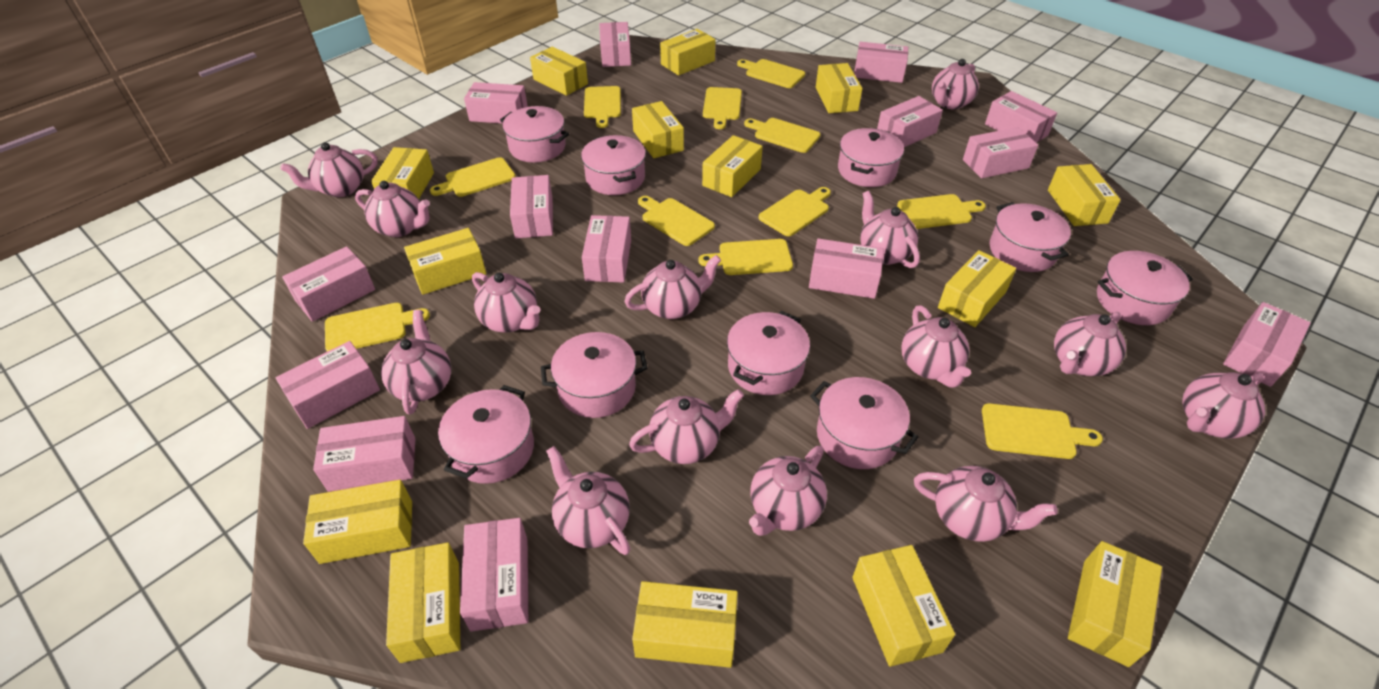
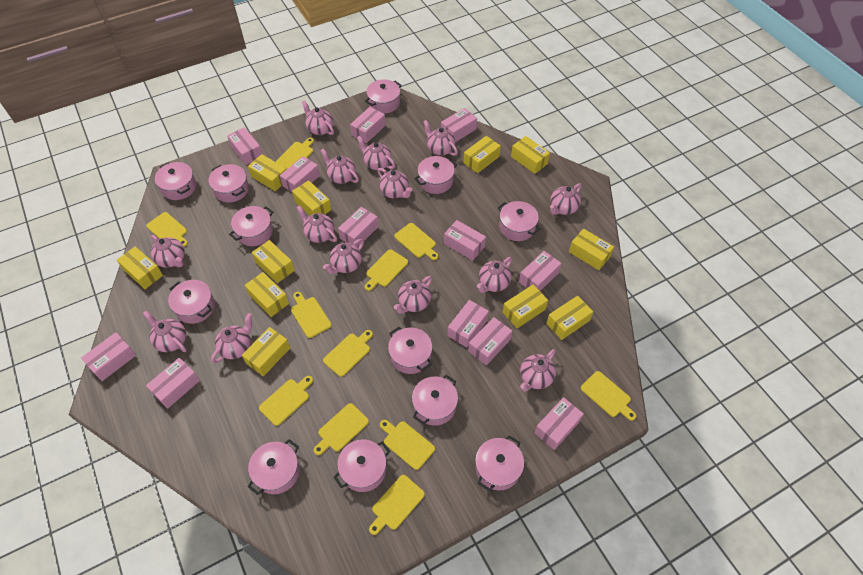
pink box: 14 -> 12
pink pot: 9 -> 12
yellow box: 14 -> 11

